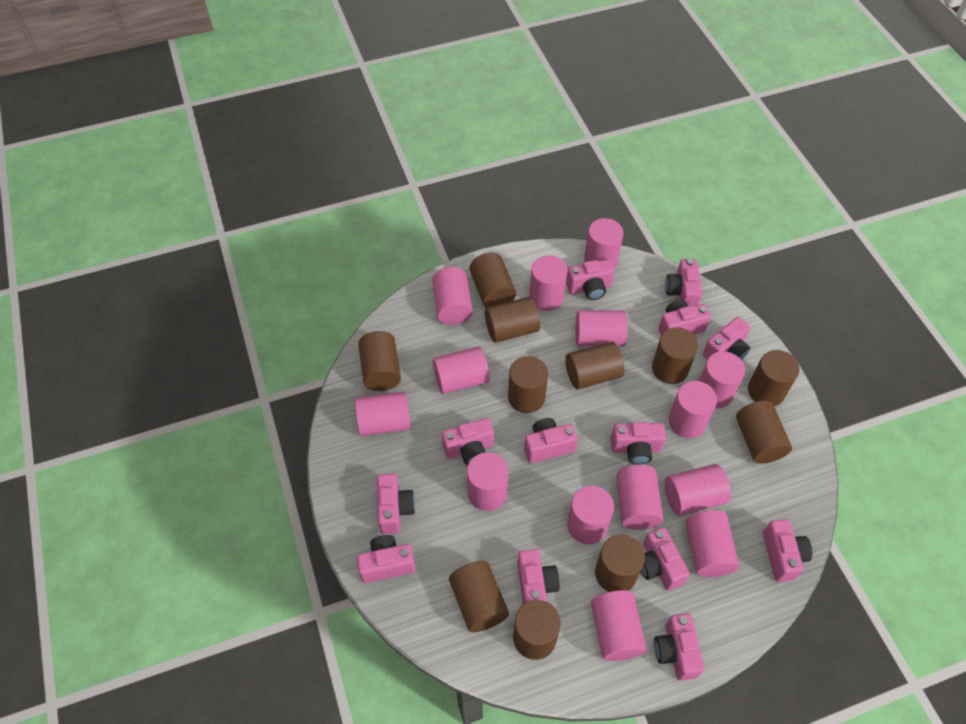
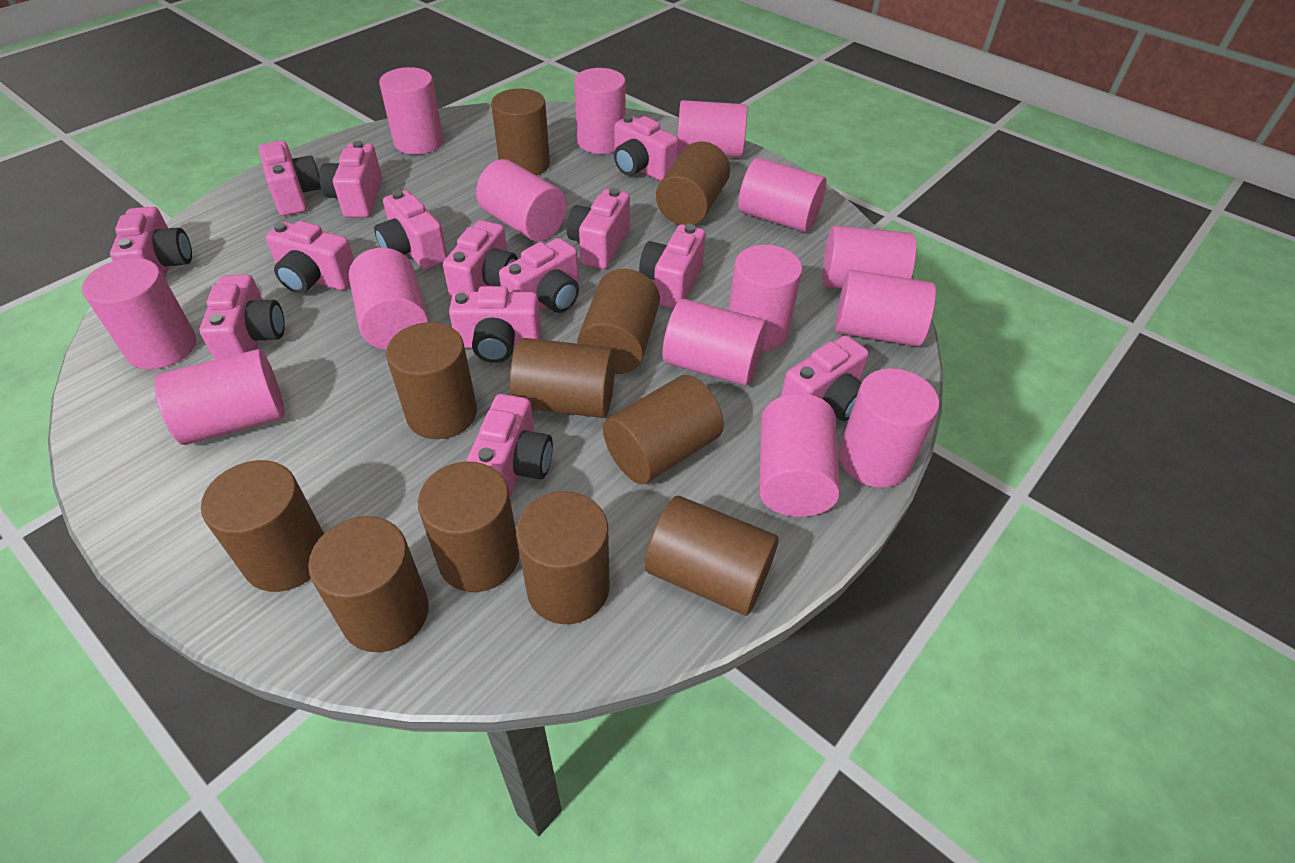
pink camera: 13 -> 14

